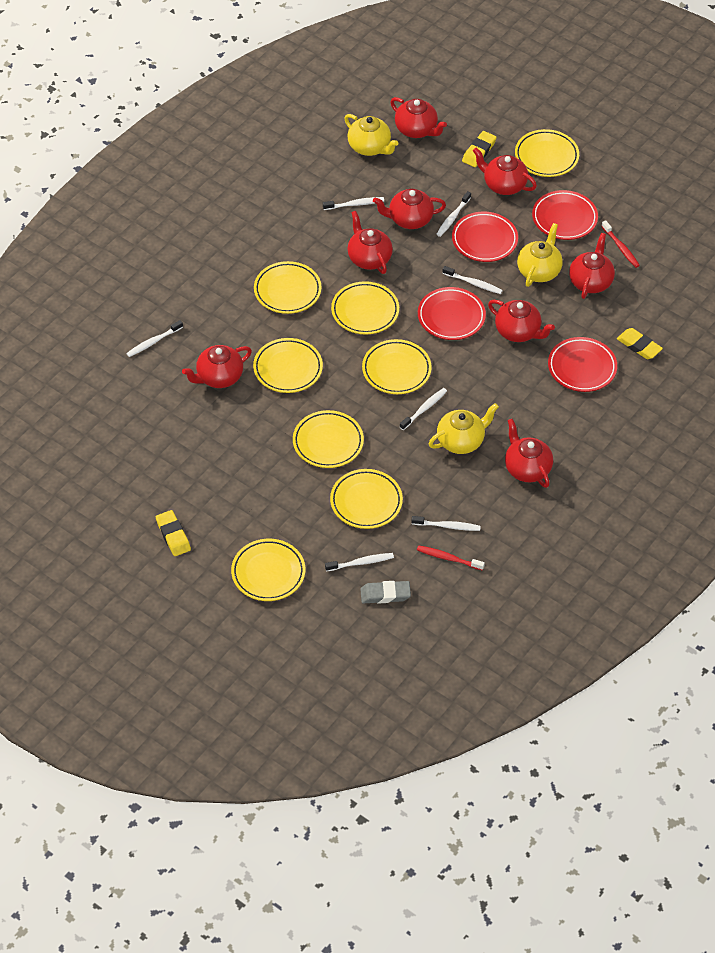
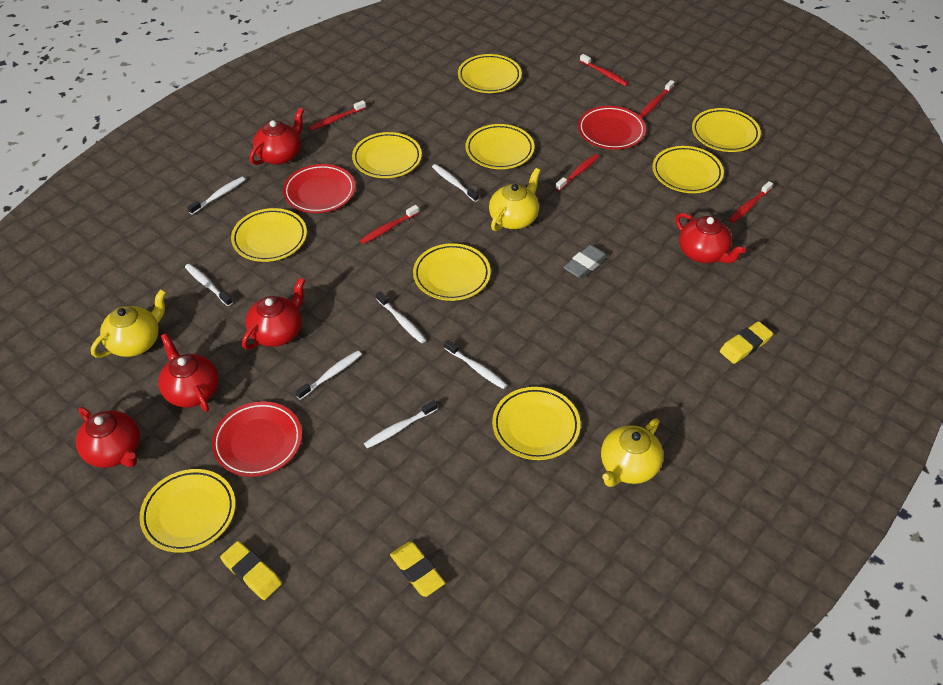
red plate: 4 -> 3
red teapot: 8 -> 5
red toothbrush: 2 -> 6
yellow plate: 8 -> 9

